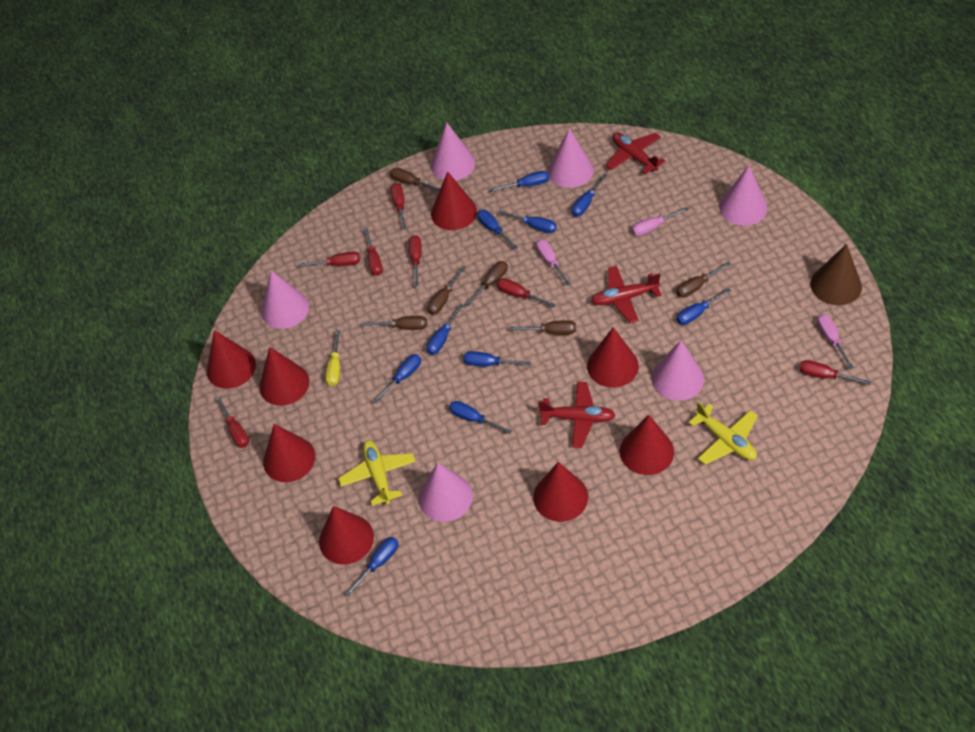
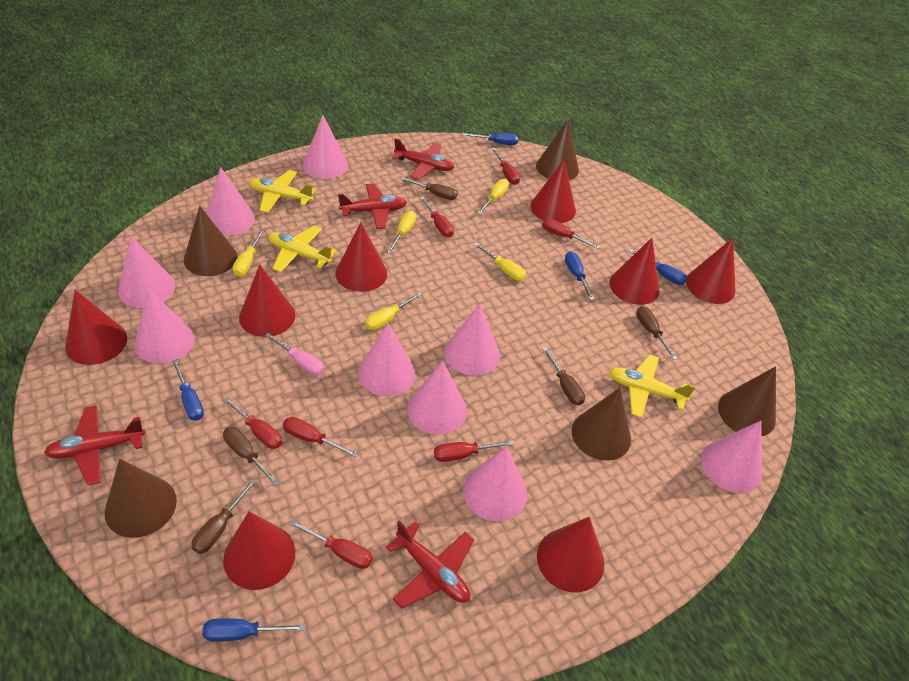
blue screwdriver: 10 -> 5
brown cone: 1 -> 5
brown screwdriver: 6 -> 5
pink cone: 6 -> 9
pink screwdriver: 3 -> 1
red plane: 3 -> 4
yellow plane: 2 -> 3
yellow screwdriver: 1 -> 5

